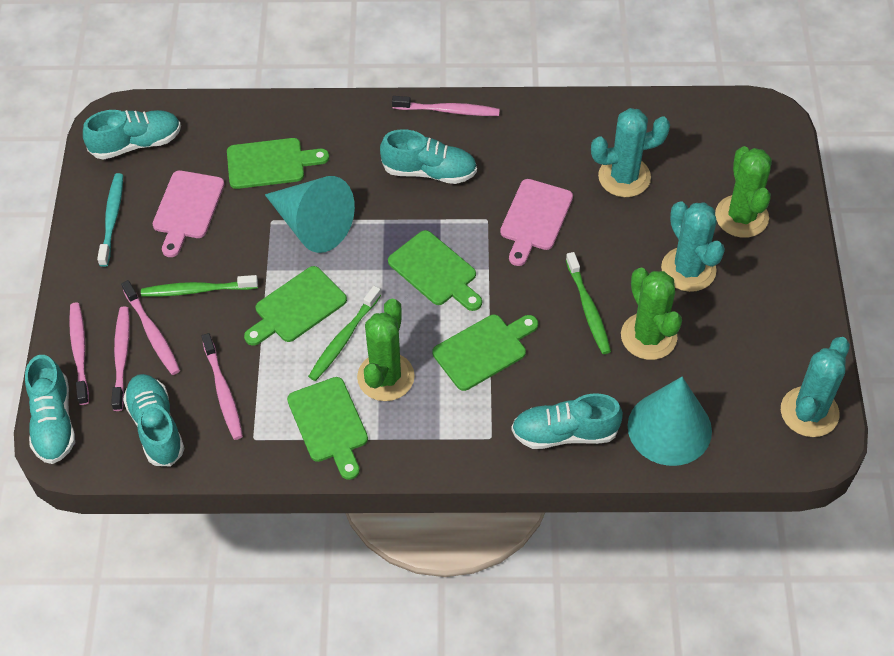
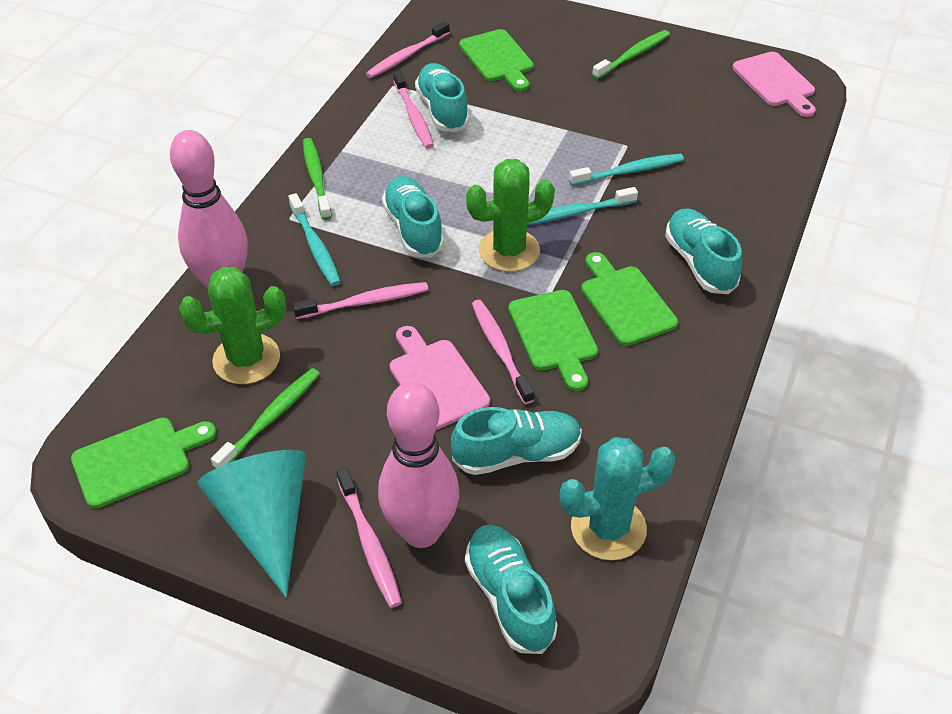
green cactus: 3 -> 2
green cutting board: 5 -> 4
pink bowling pin: 0 -> 2
turquoise cactus: 3 -> 1
turquoise cone: 2 -> 1
turquoise toothbrush: 1 -> 3

